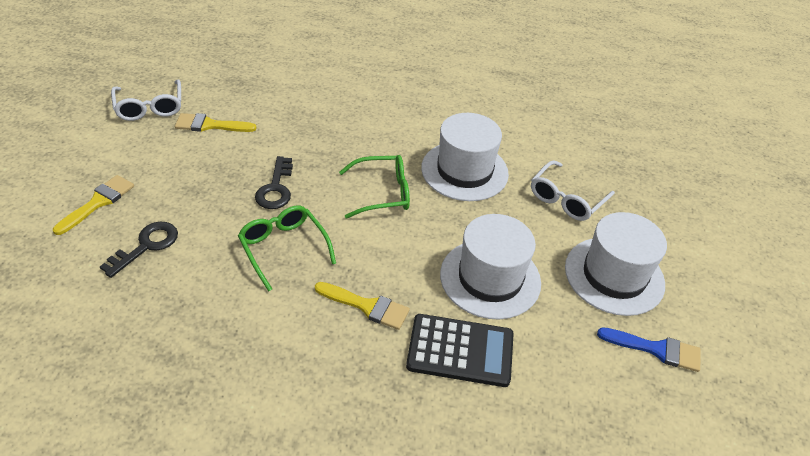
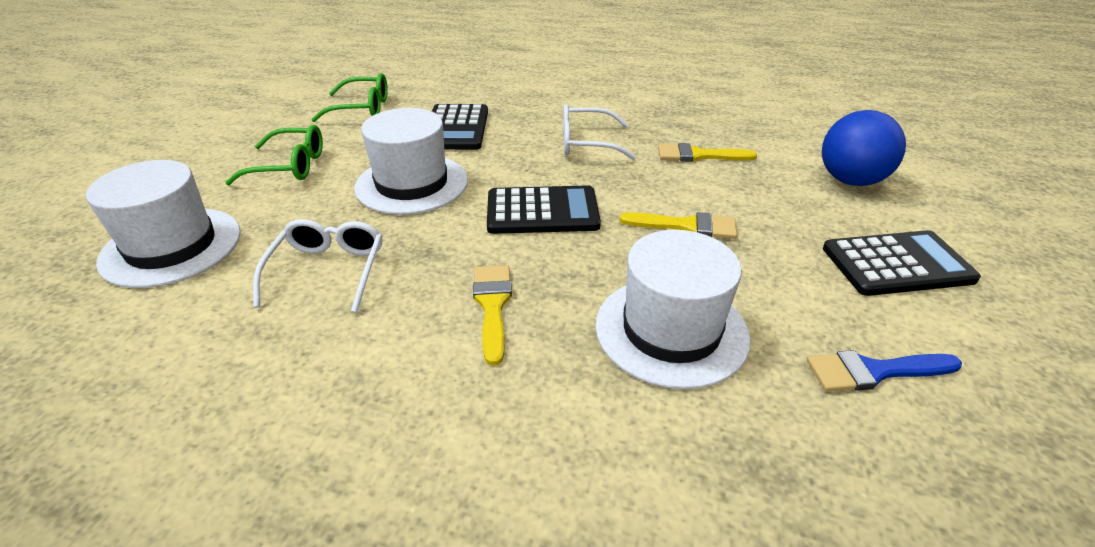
black calculator: 1 -> 3
black key: 2 -> 0
blue ball: 0 -> 1

